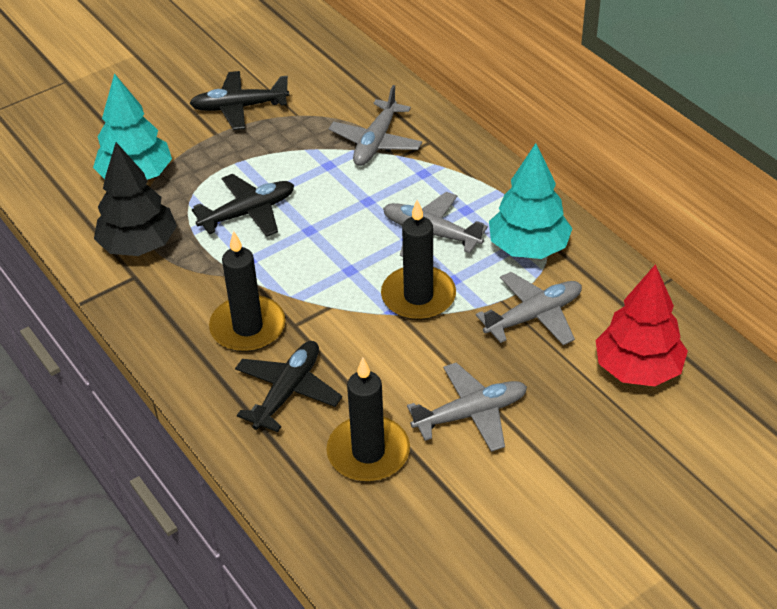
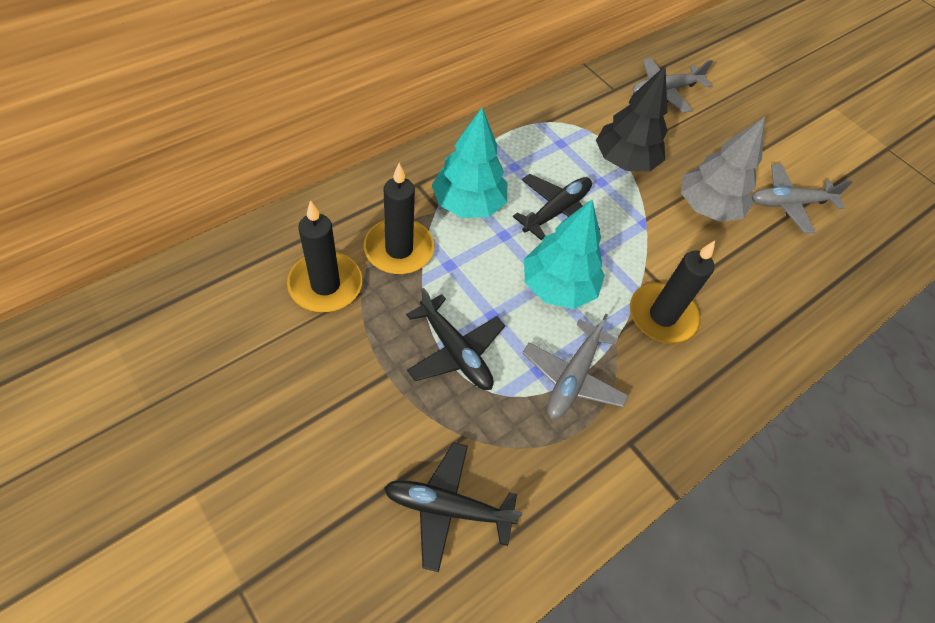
grey plane: 4 -> 3
grey tree: 0 -> 1
red tree: 1 -> 0

